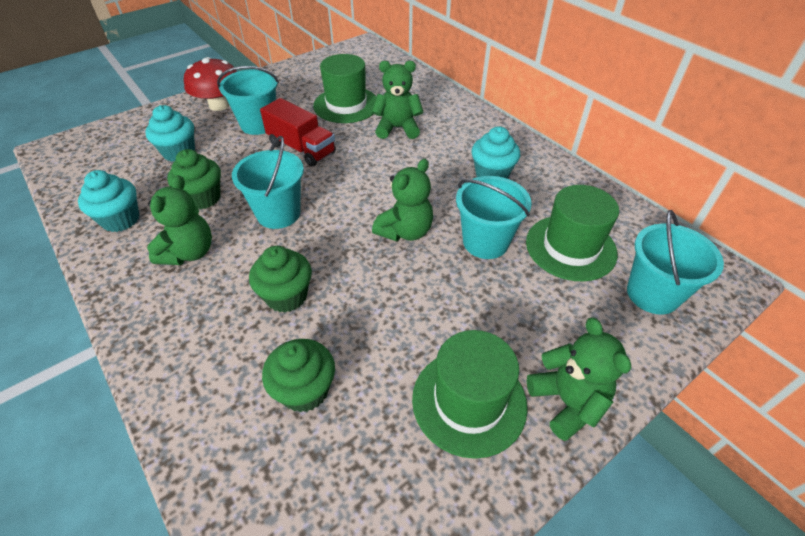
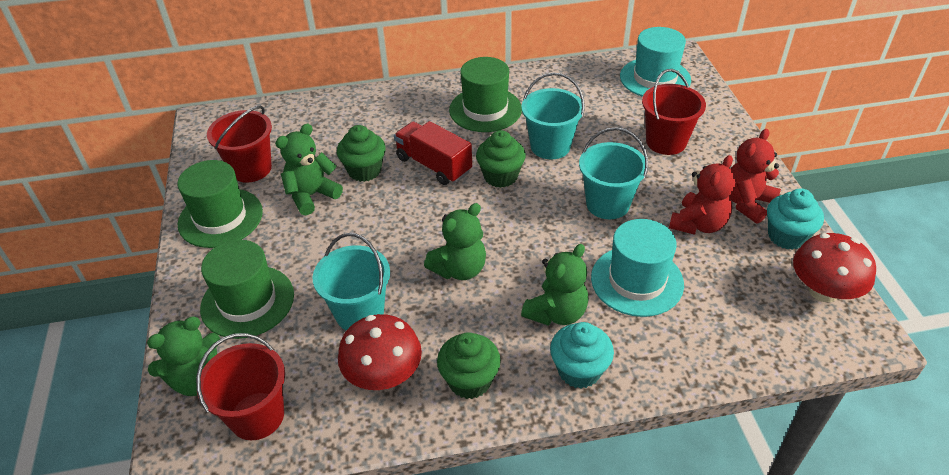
red bucket: 0 -> 3
red mushroom: 1 -> 2
red teddy bear: 0 -> 2
turquoise bucket: 4 -> 3
turquoise cupcake: 3 -> 2
turquoise hat: 0 -> 2

